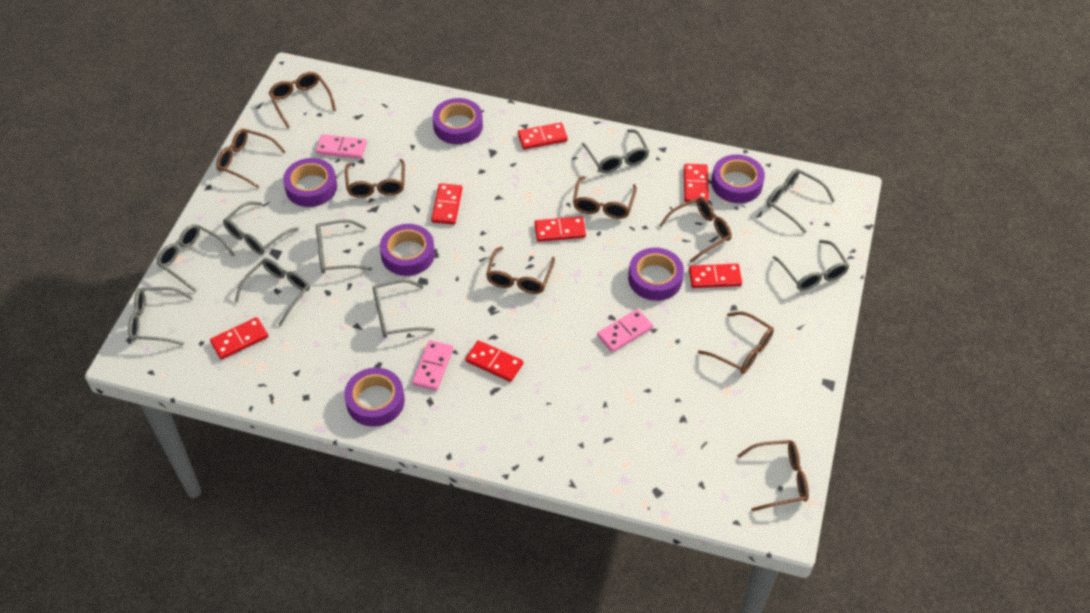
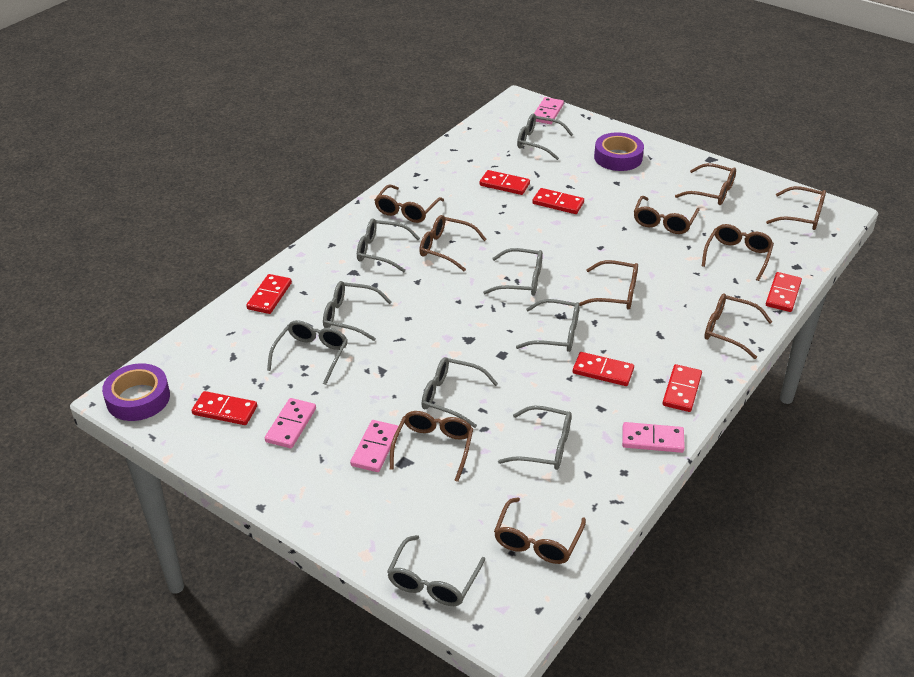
brown glasses: 8 -> 10
pink domino: 3 -> 4
purple tape: 6 -> 2

